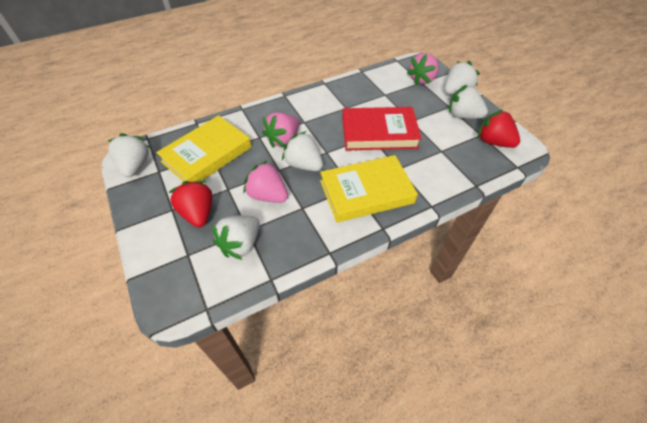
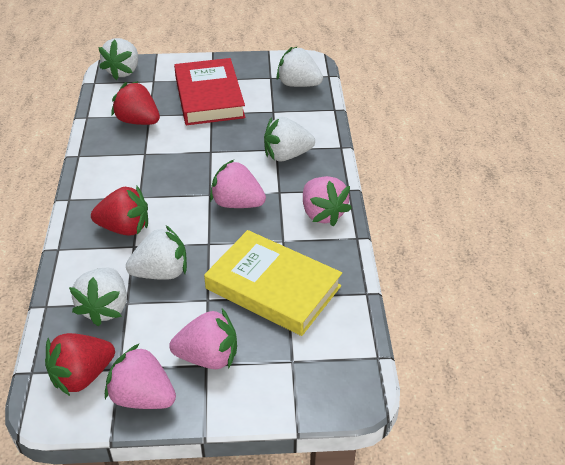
pink strawberry: 3 -> 4
red strawberry: 2 -> 3
yellow book: 2 -> 1

